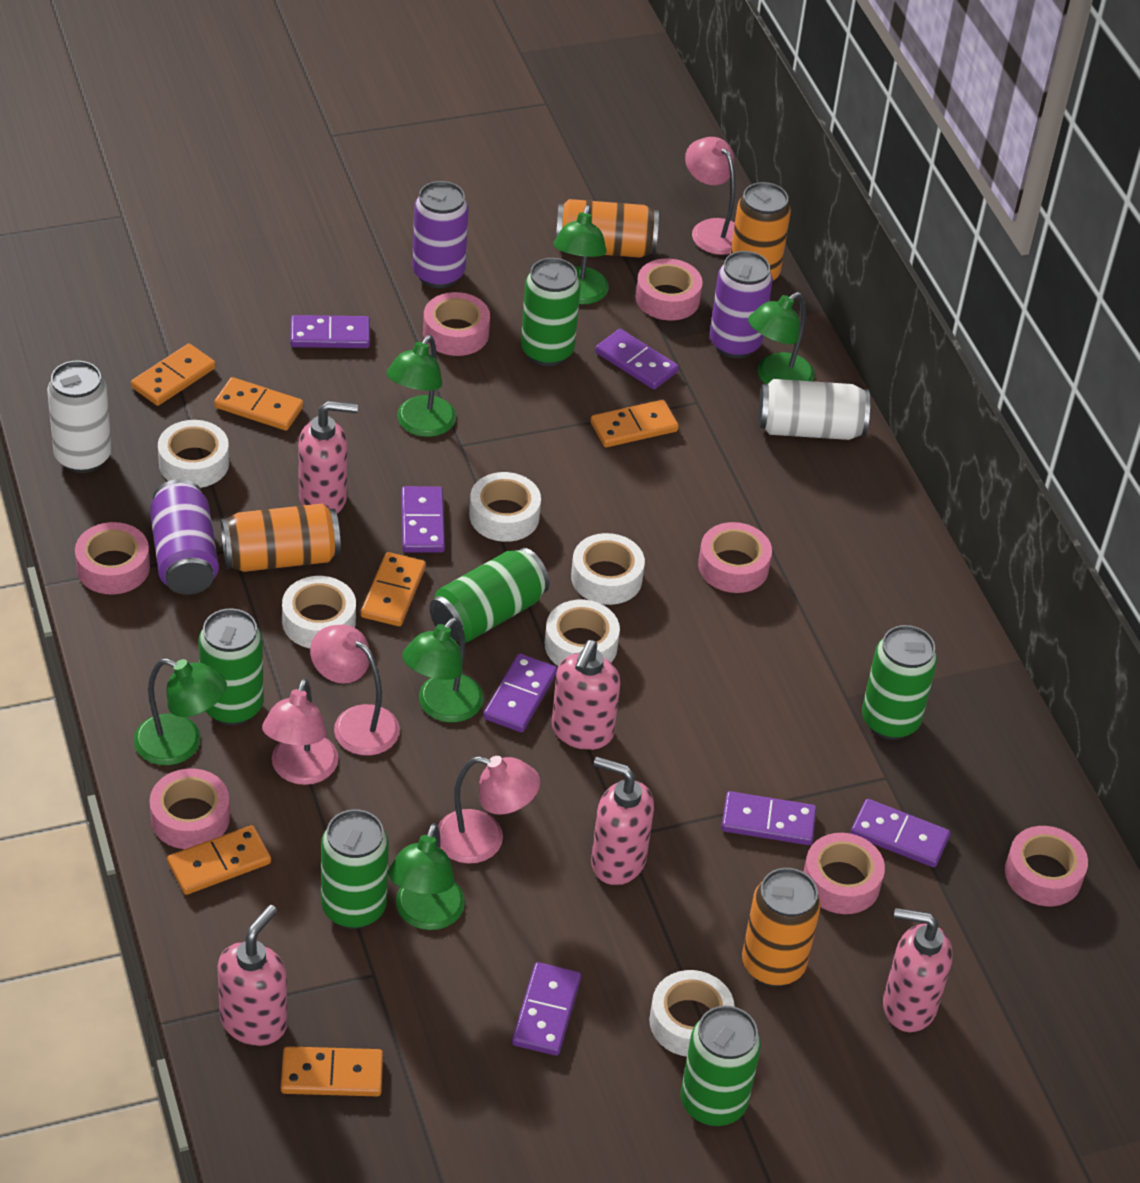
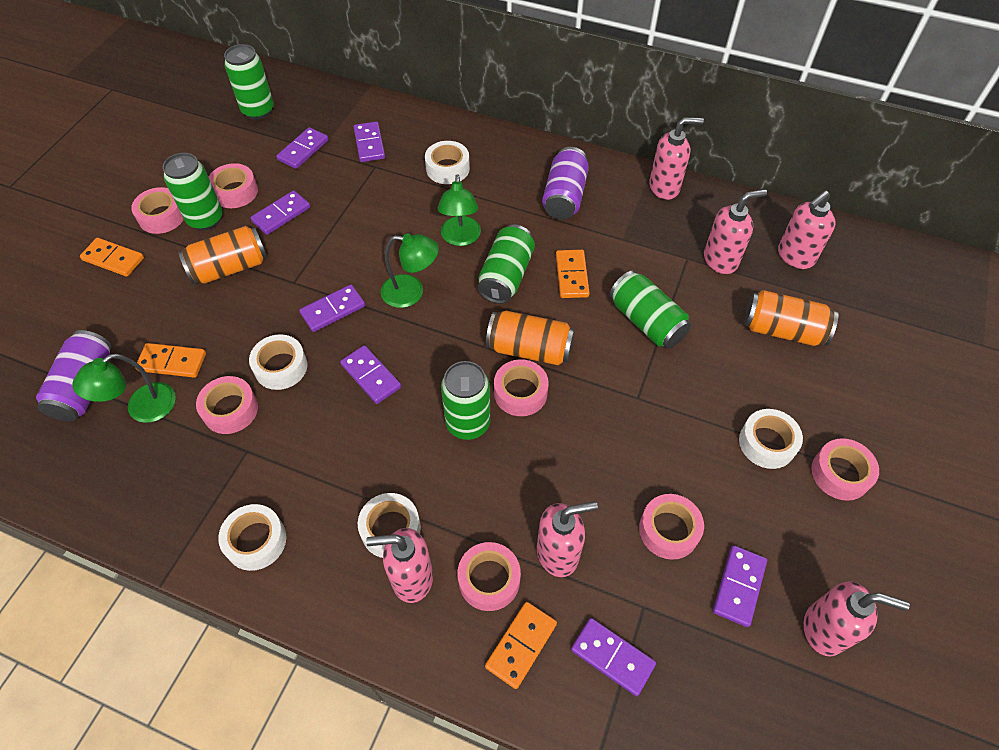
green can: 6 -> 5
green lamp: 6 -> 3
orange can: 4 -> 3
orange domino: 6 -> 4
pink lamp: 4 -> 0
pink soap dispenser: 5 -> 6
purple can: 3 -> 2
white can: 2 -> 0
white tape: 6 -> 5

